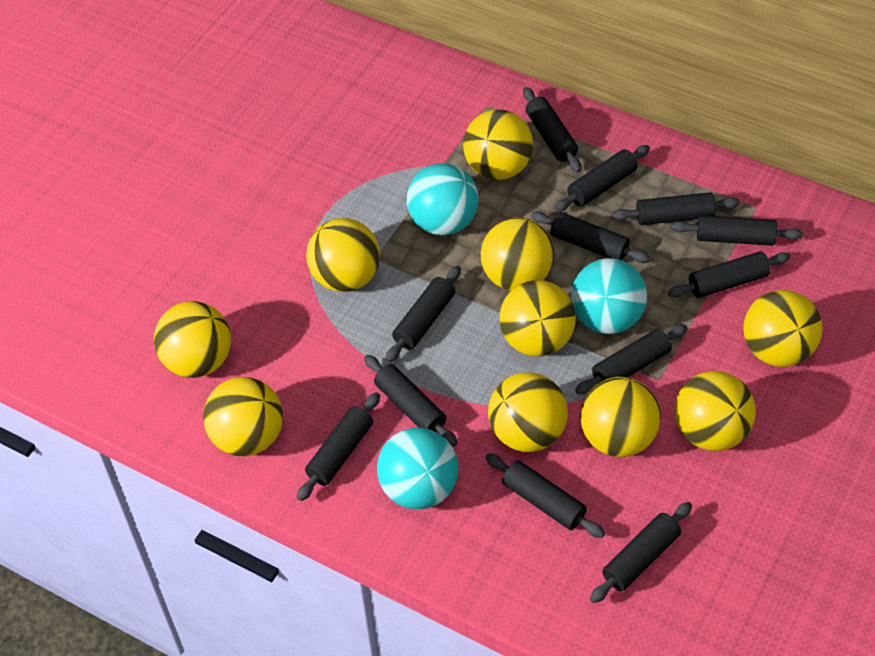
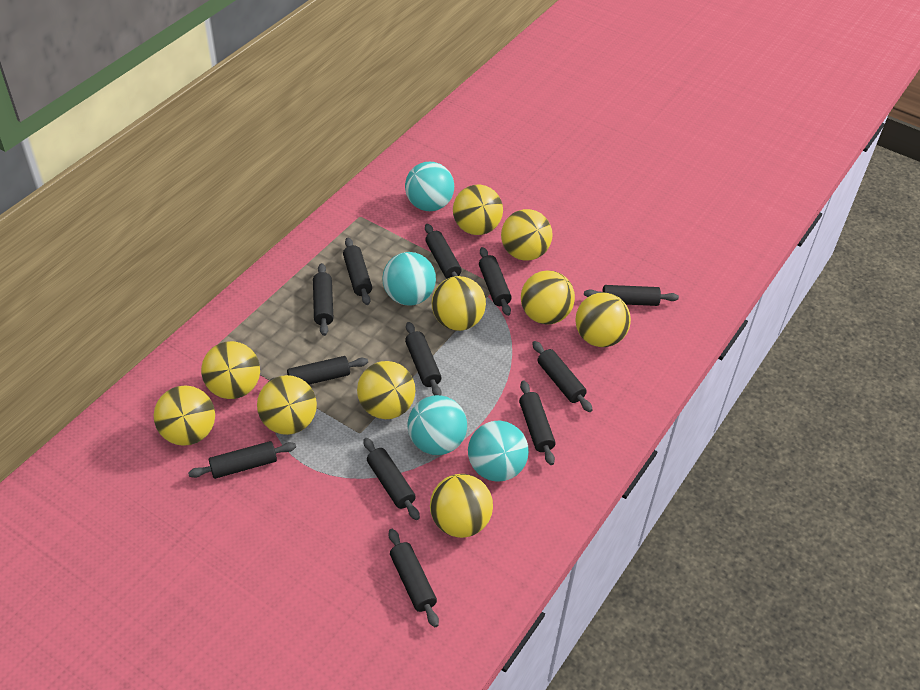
turquoise ball: 3 -> 4

